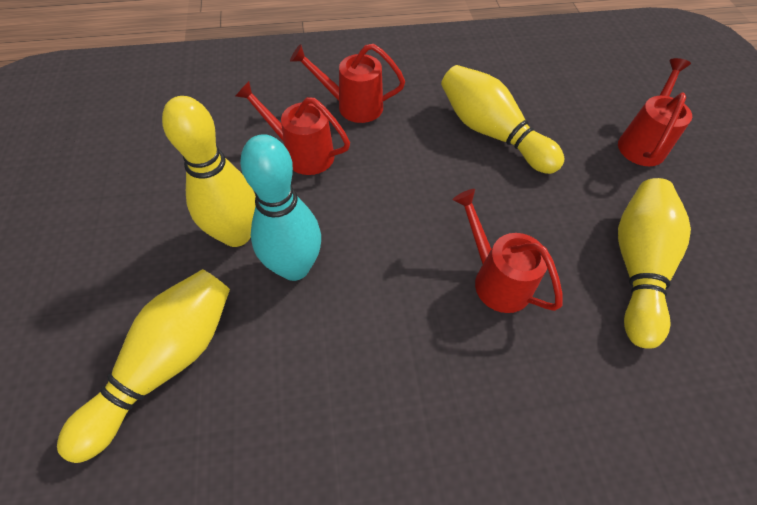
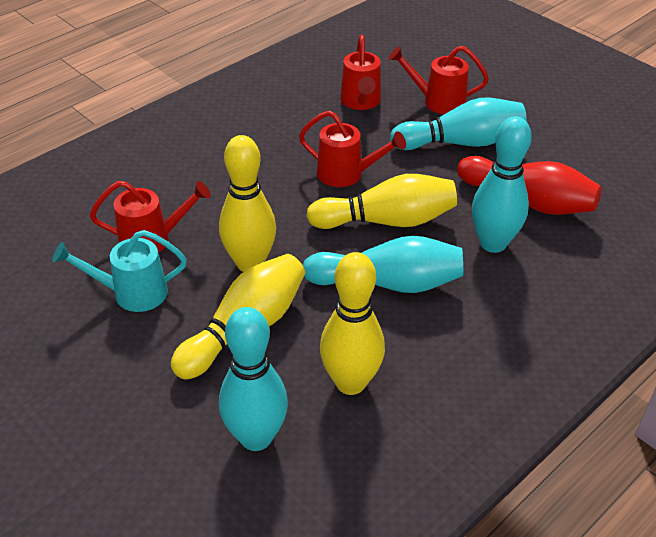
red bowling pin: 0 -> 1
turquoise bowling pin: 1 -> 4
turquoise watering can: 0 -> 1

